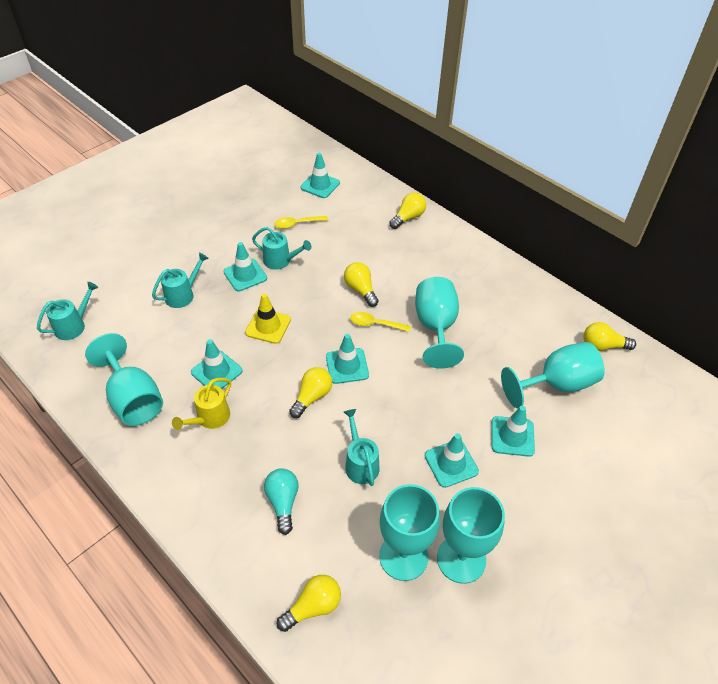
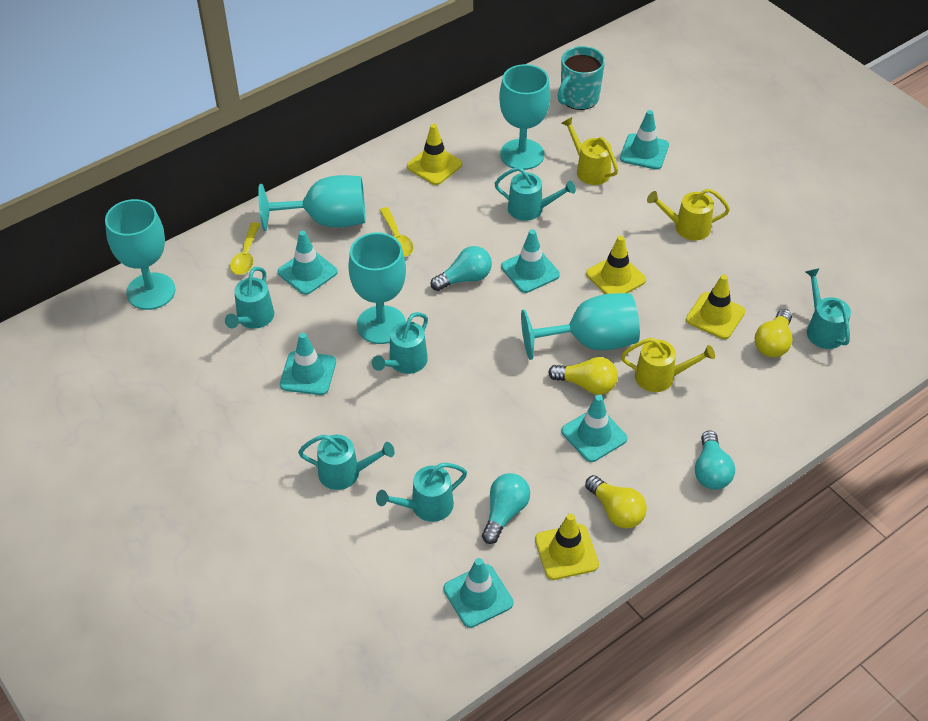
turquoise light bulb: 1 -> 3
turquoise mug: 0 -> 1
turquoise watering can: 4 -> 6
yellow light bulb: 5 -> 3
yellow traffic cone: 1 -> 4
yellow watering can: 1 -> 3

